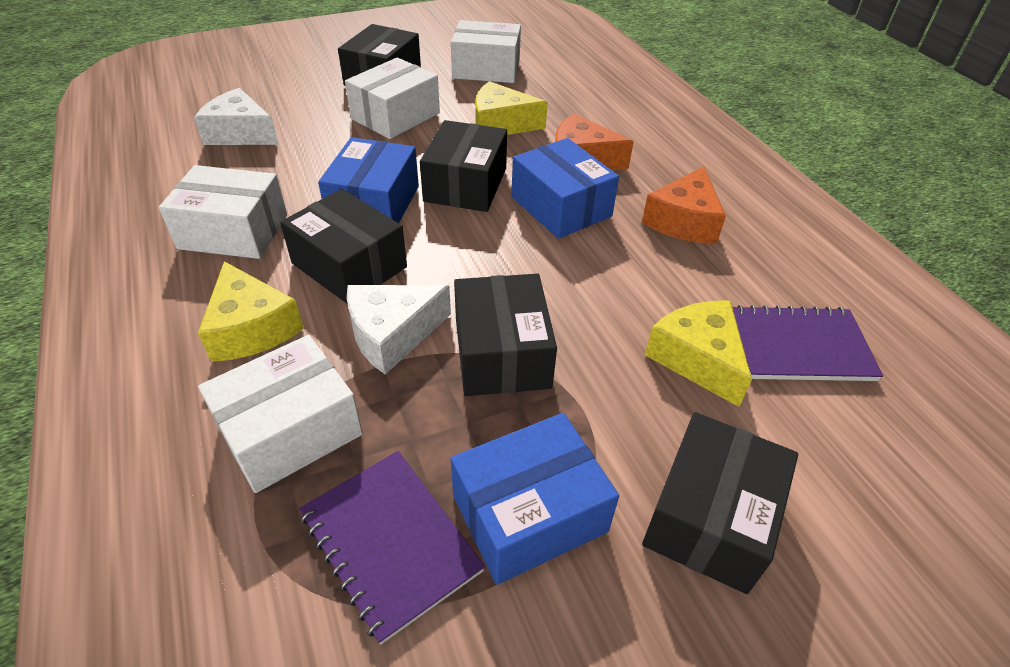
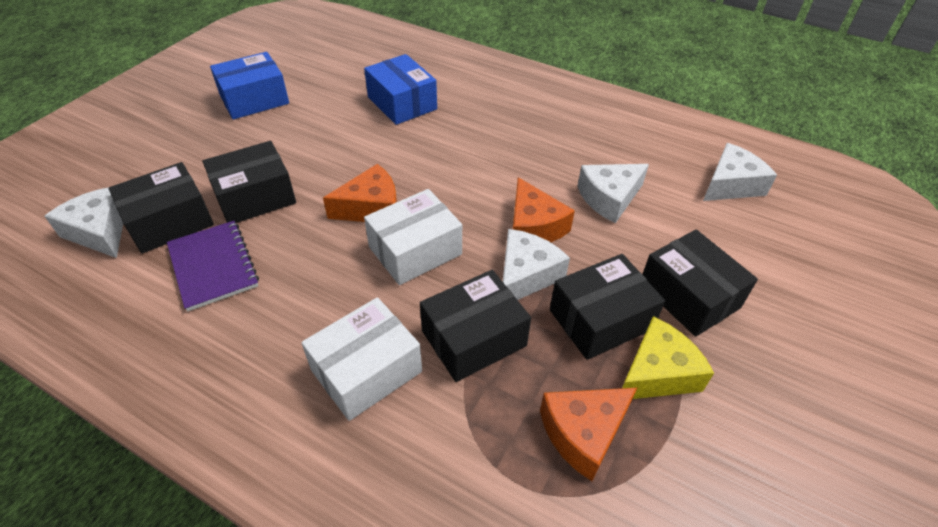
blue box: 3 -> 2
orange cheese: 2 -> 3
purple notebook: 2 -> 1
white box: 4 -> 2
white cheese: 2 -> 4
yellow cheese: 3 -> 1

